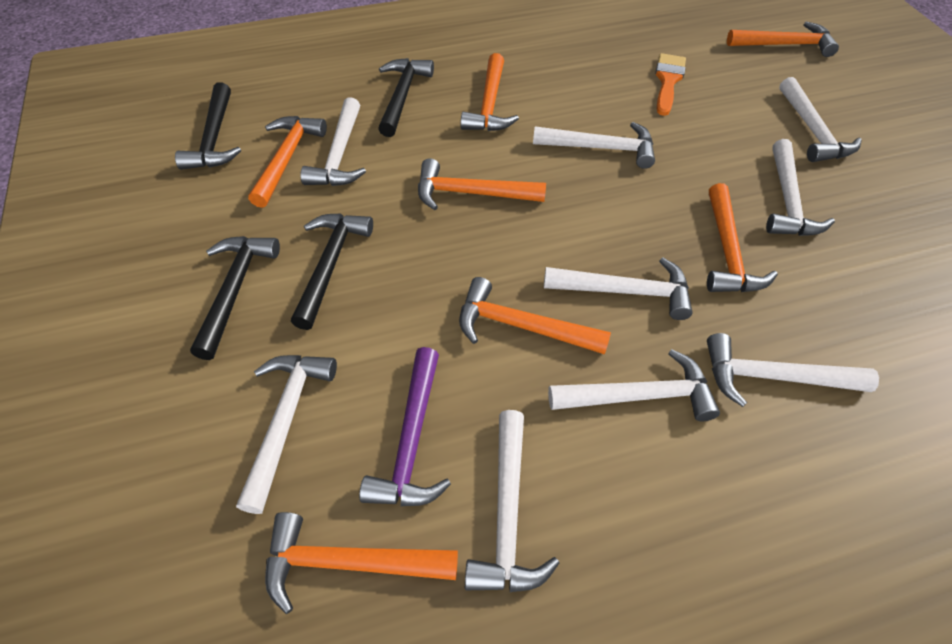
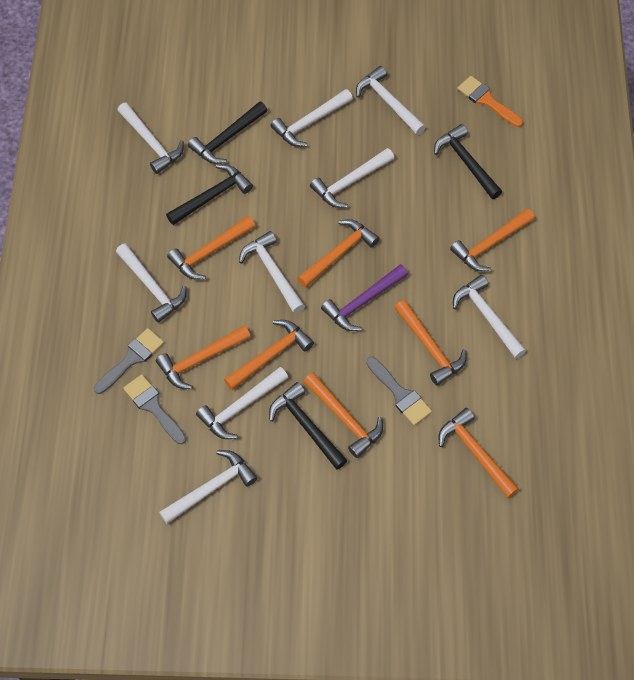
grey brush: 0 -> 3
orange hammer: 7 -> 8

